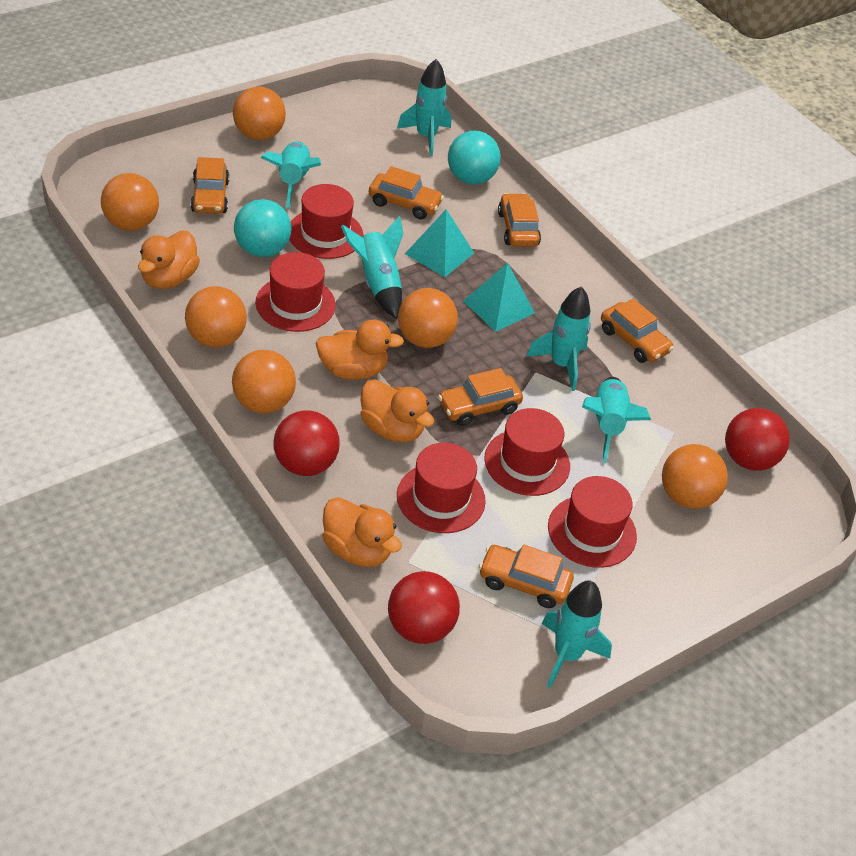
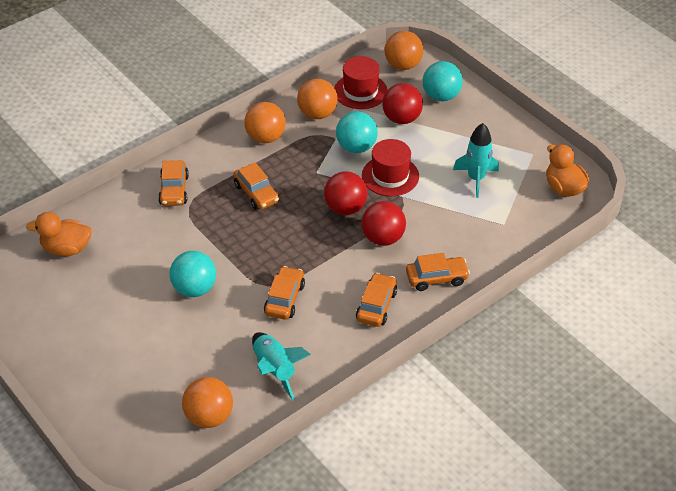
orange ball: 6 -> 4
orange car: 6 -> 5
orange duck: 4 -> 2
red hat: 5 -> 2
turquoise ball: 2 -> 3
turquoise pyramid: 2 -> 0
turquoise rocket: 6 -> 2

